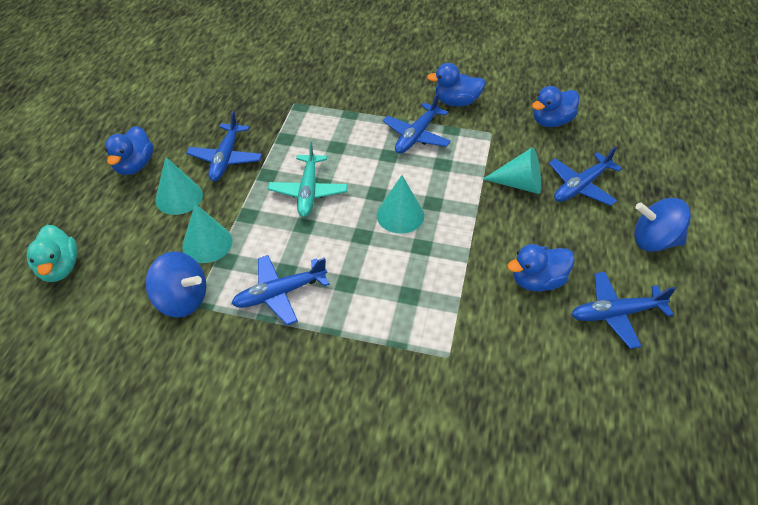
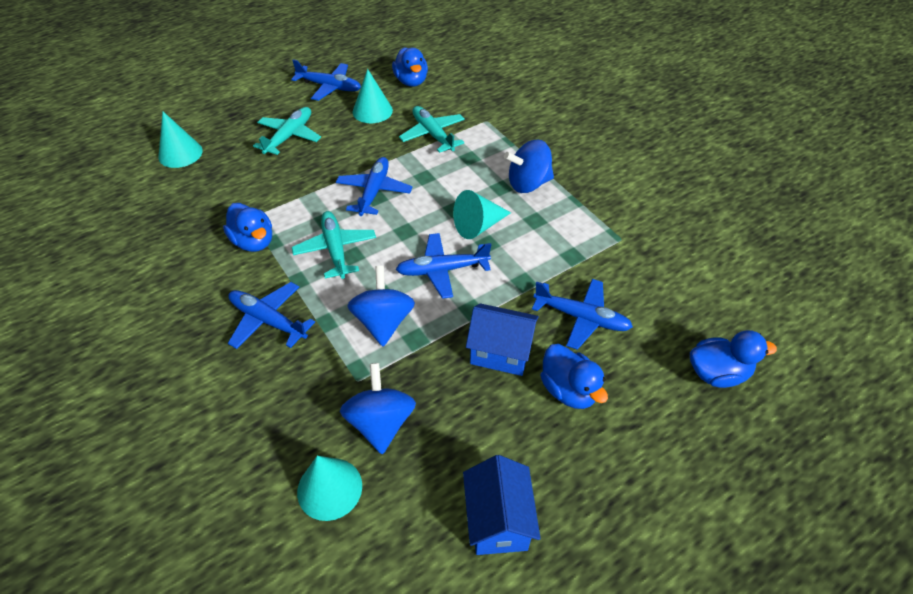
blue house: 0 -> 2
blue spinning top: 2 -> 3
turquoise duck: 1 -> 0
turquoise plane: 1 -> 3

